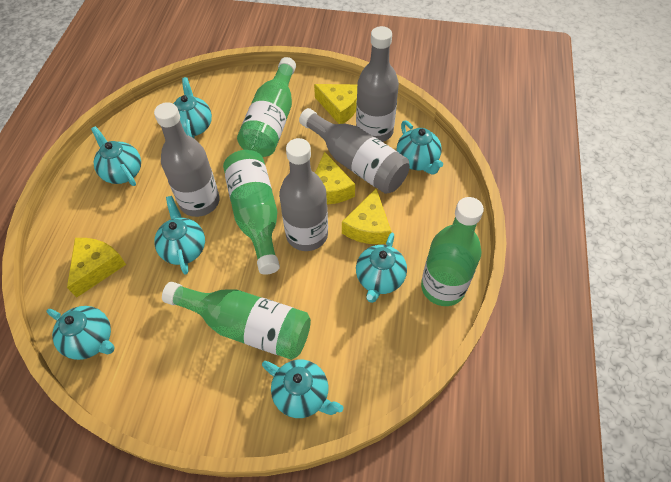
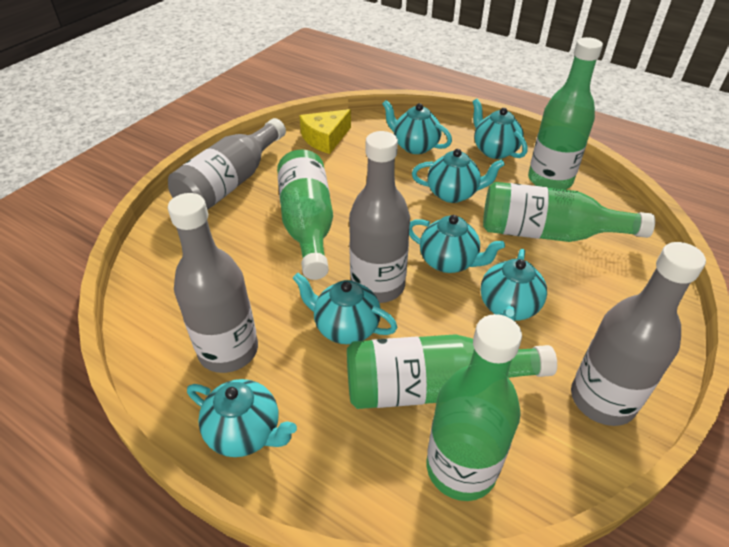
green bottle: 4 -> 5
yellow cheese: 4 -> 1

